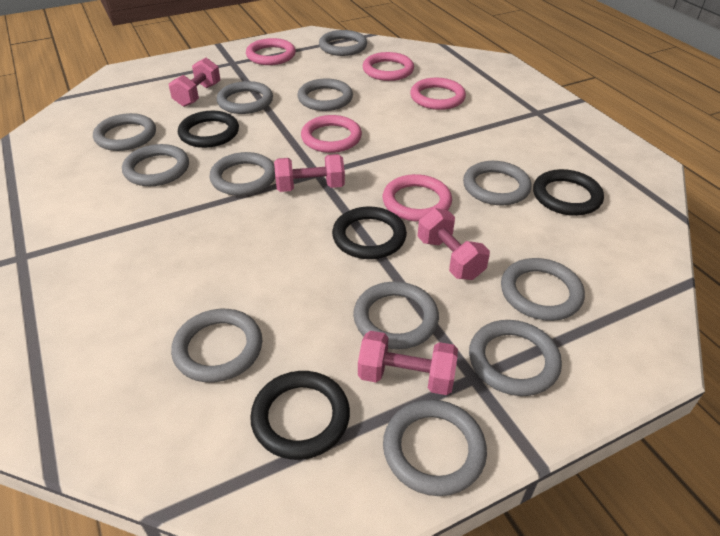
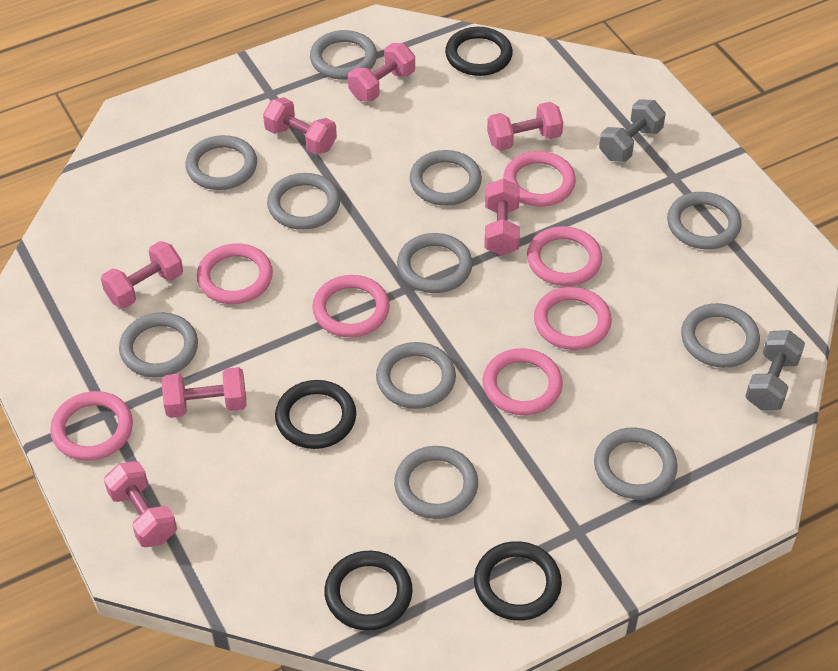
grey dumbbell: 0 -> 2
grey ring: 12 -> 11
pink dumbbell: 4 -> 7
pink ring: 5 -> 7

